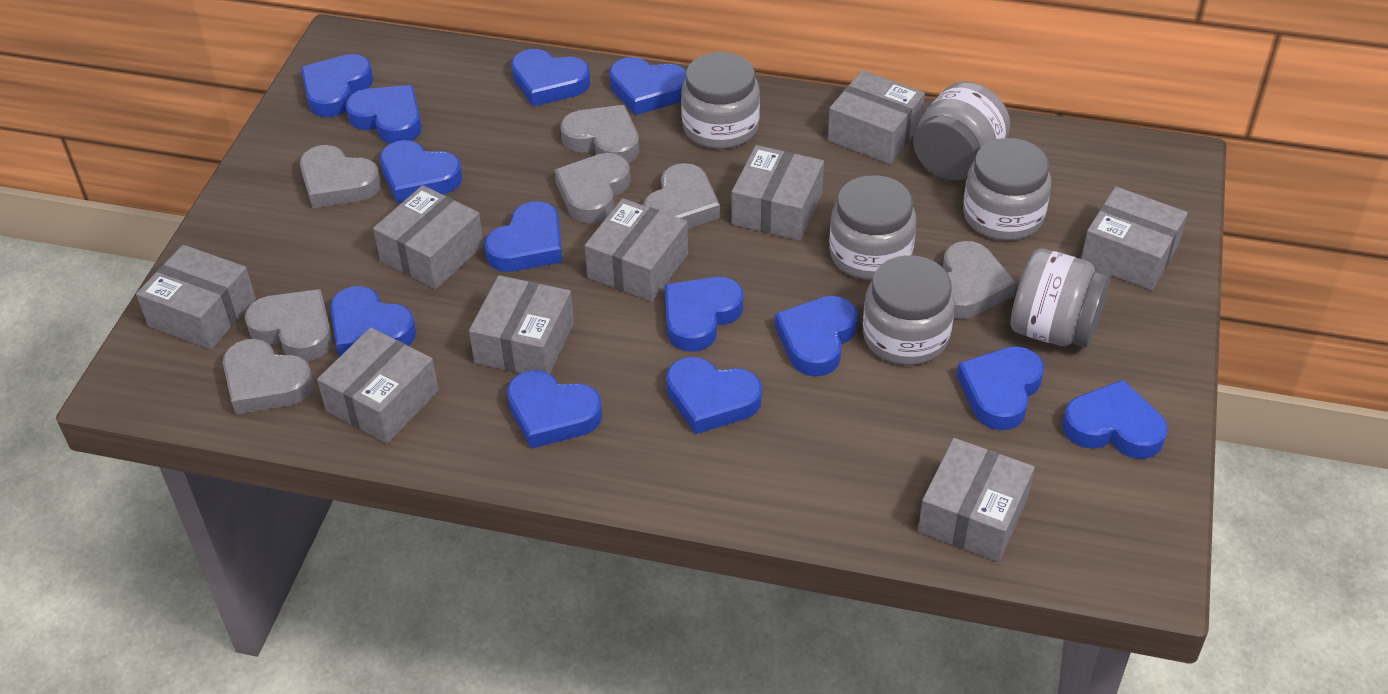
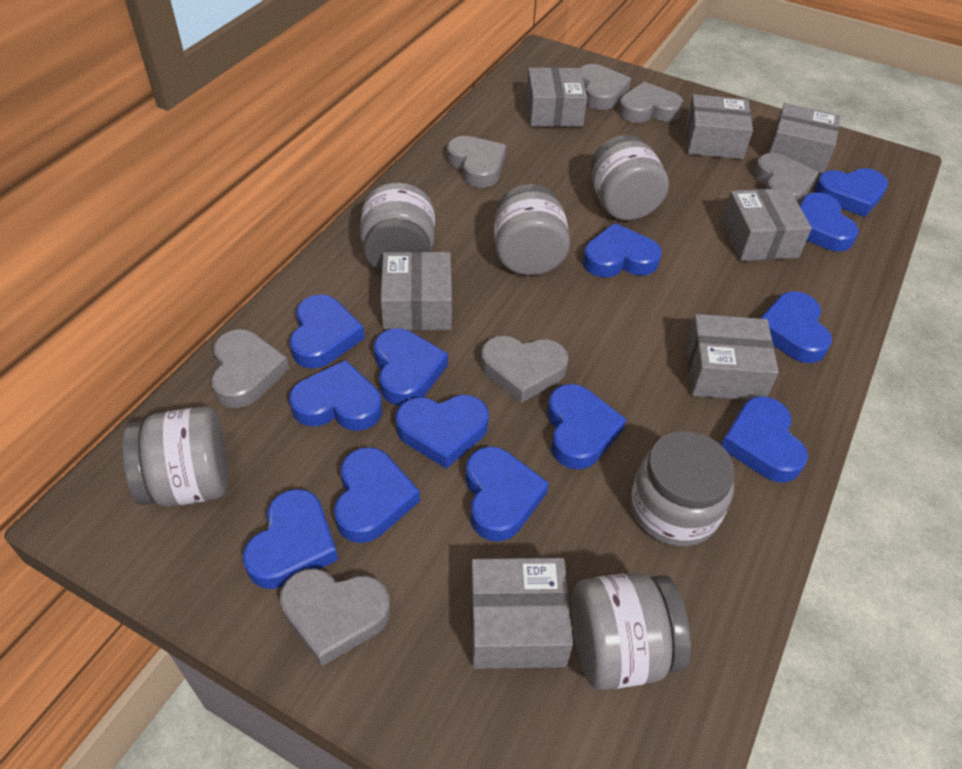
grey box: 9 -> 7

